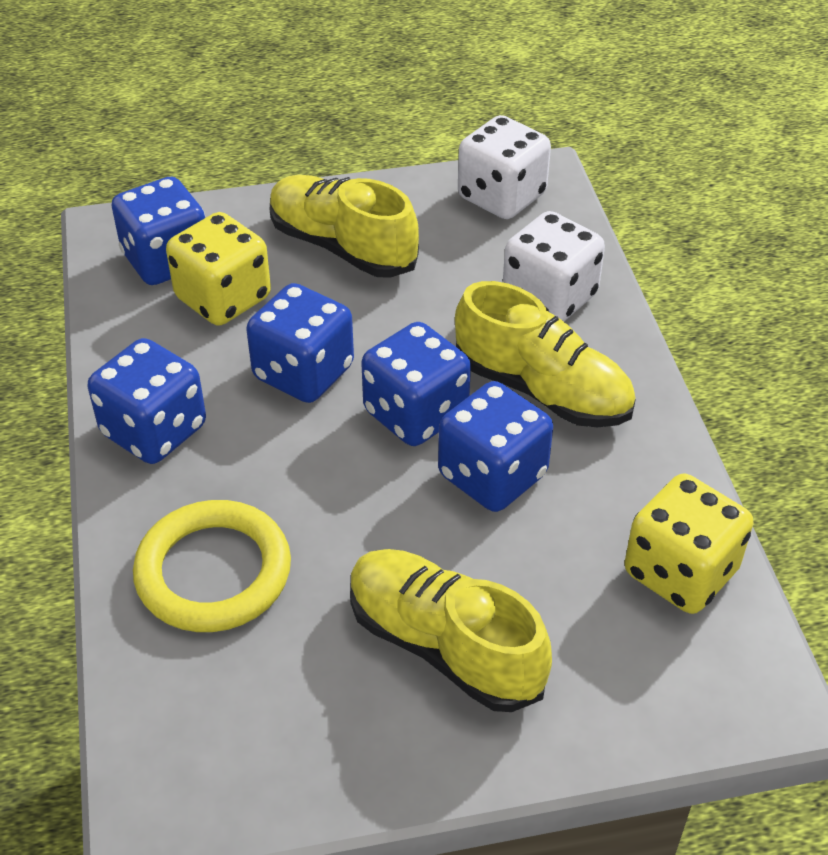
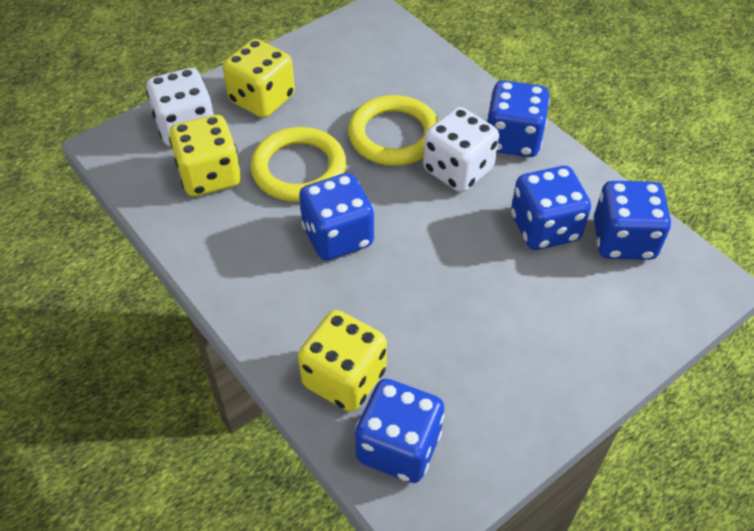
yellow dice: 2 -> 3
yellow ring: 1 -> 2
yellow shoe: 3 -> 0

